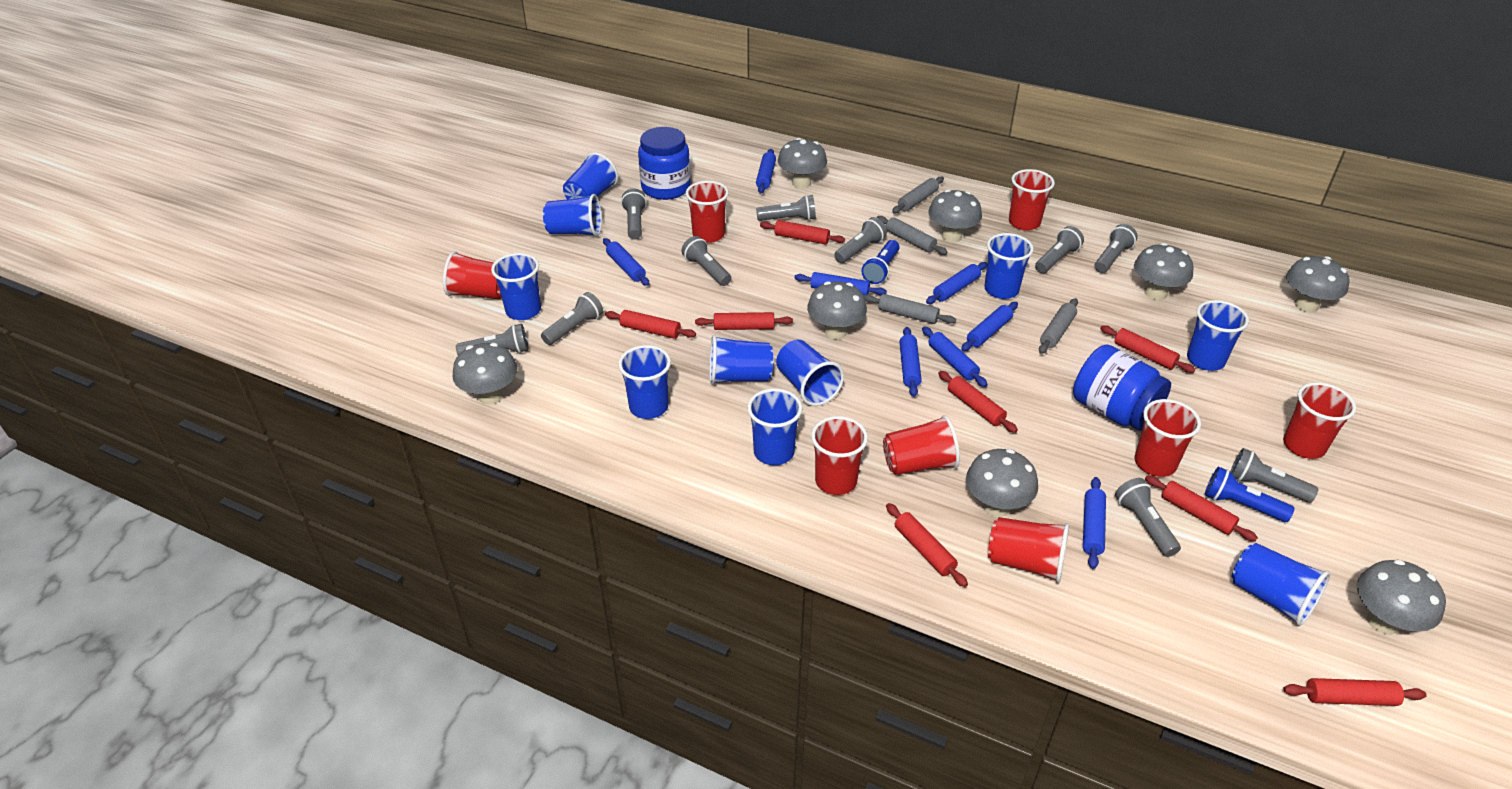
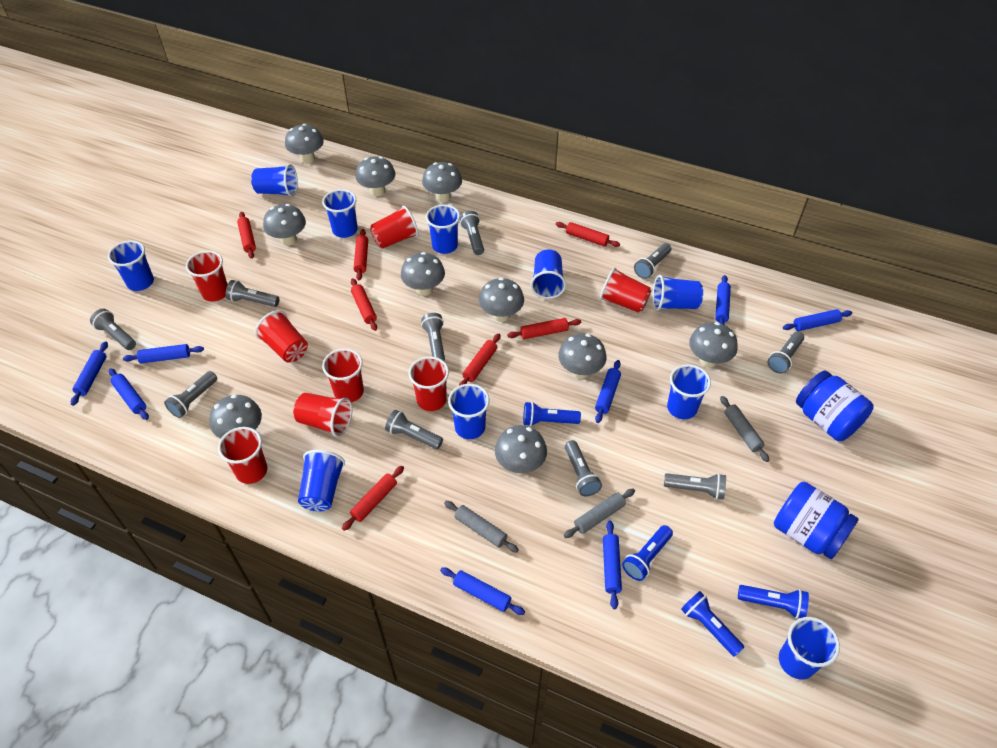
blue flashlight: 2 -> 4
grey mushroom: 8 -> 10
grey rolling pin: 4 -> 3
red rolling pin: 8 -> 7

